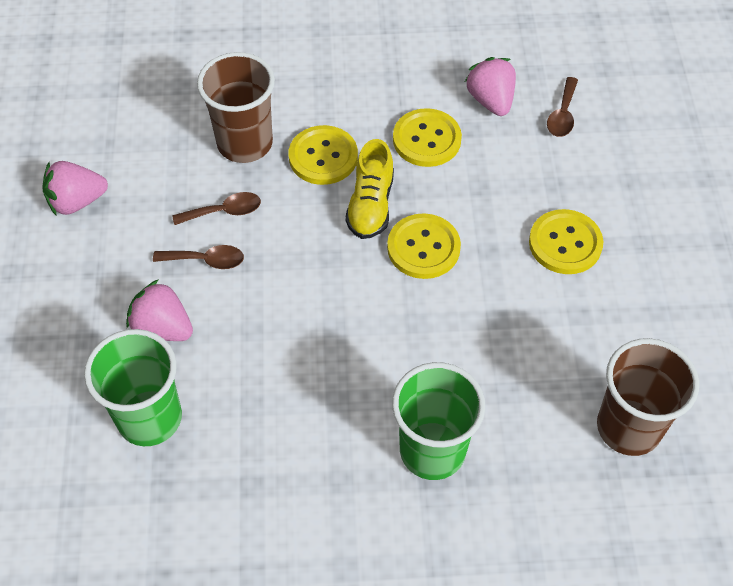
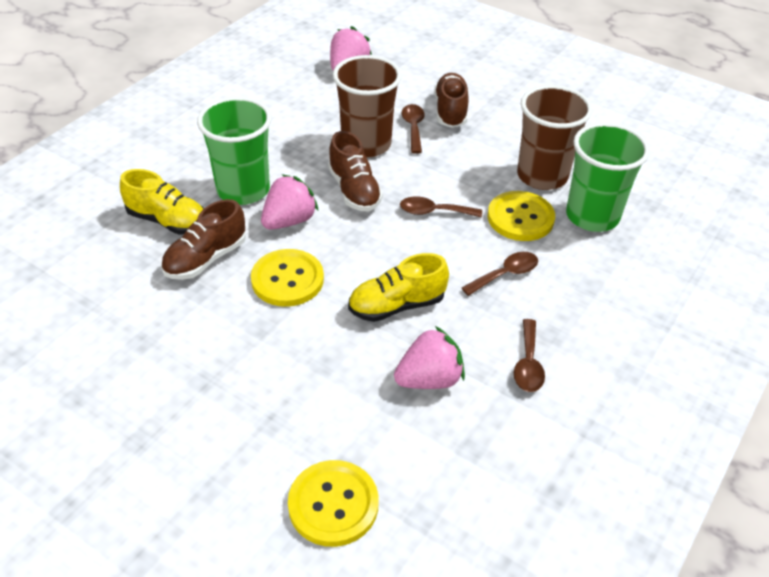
brown shoe: 0 -> 3
brown spoon: 3 -> 4
yellow button: 4 -> 3
yellow shoe: 1 -> 2

